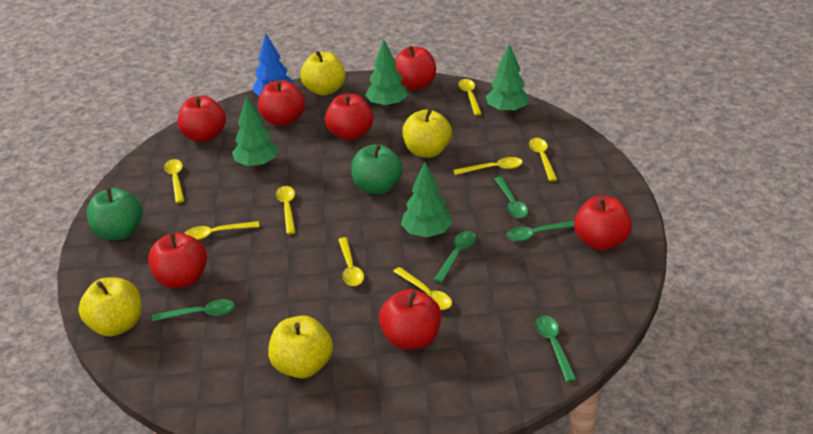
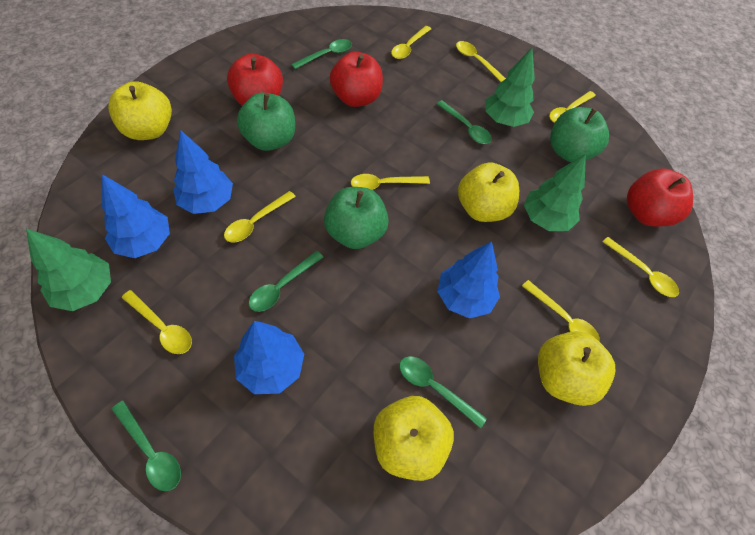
blue tree: 1 -> 4
green apple: 2 -> 3
green tree: 4 -> 3
red apple: 7 -> 3

